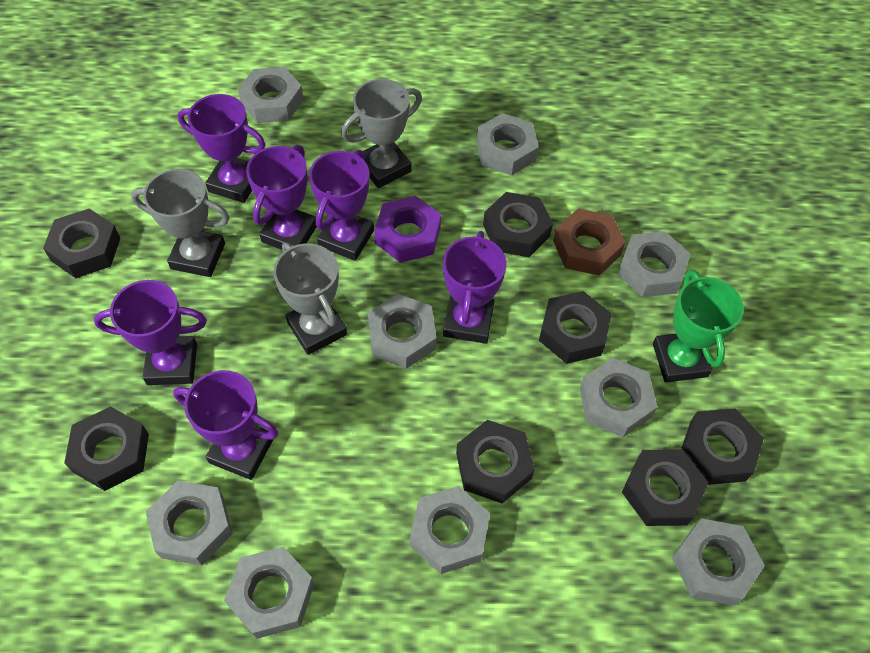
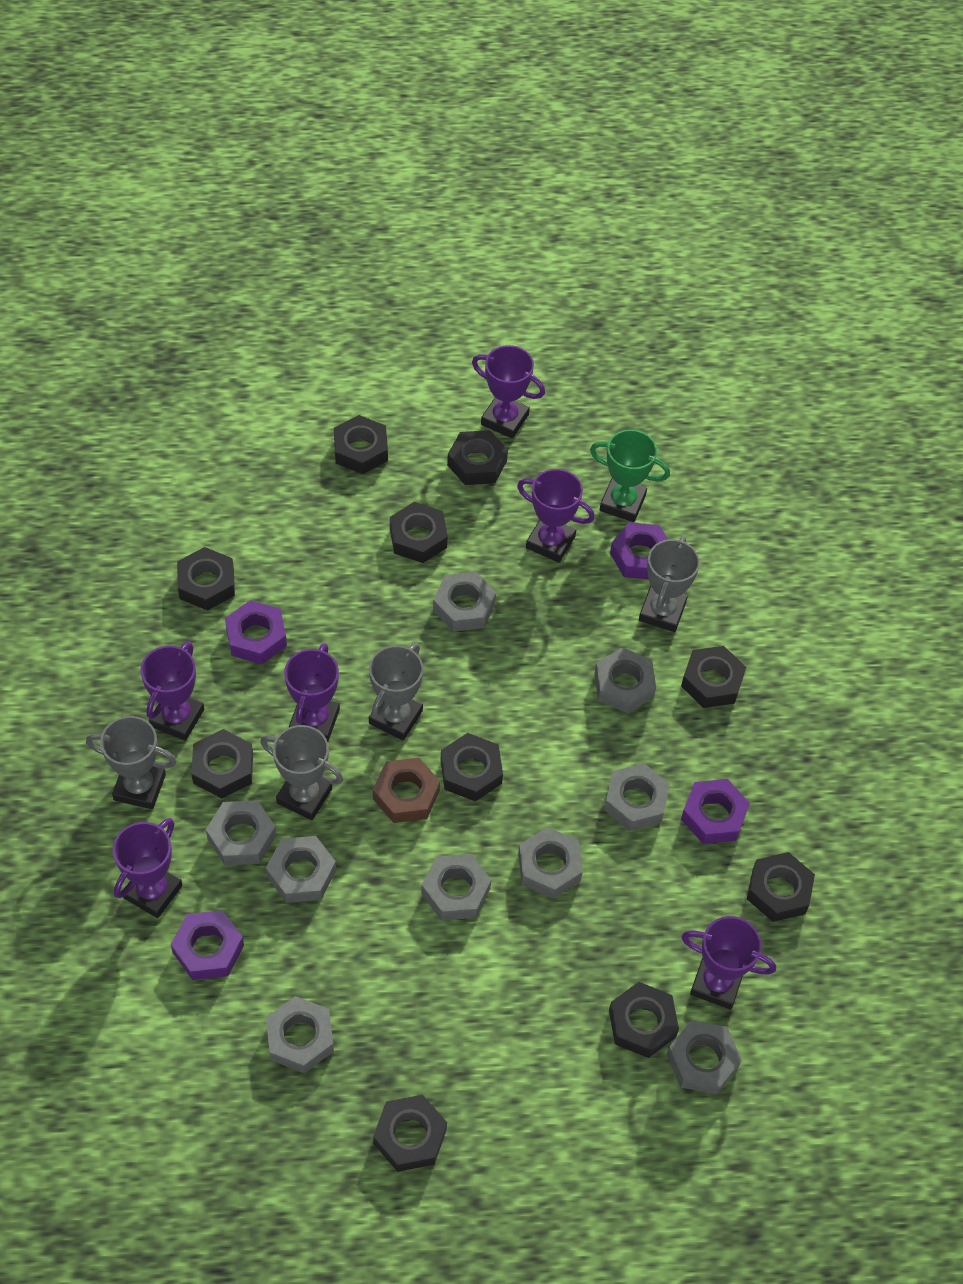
black nut: 7 -> 10
grey trophy: 3 -> 4
purple nut: 1 -> 4

